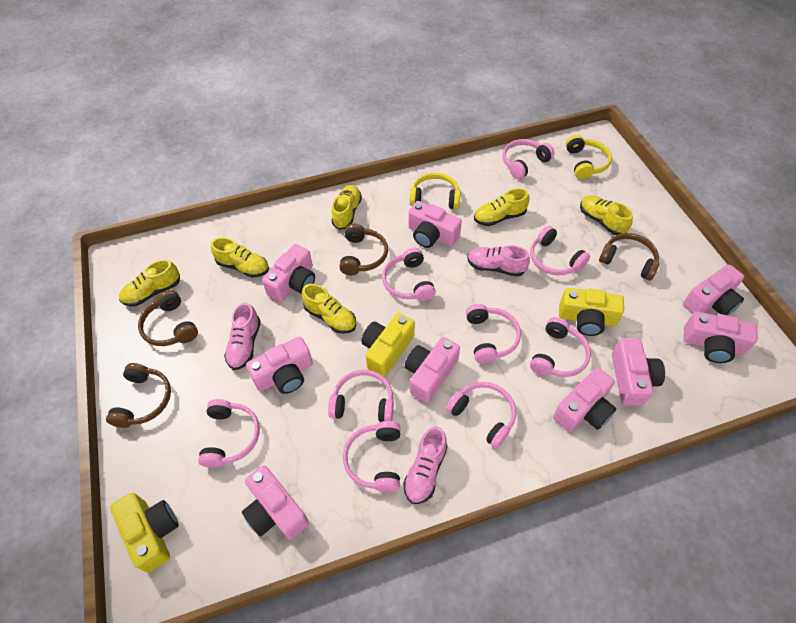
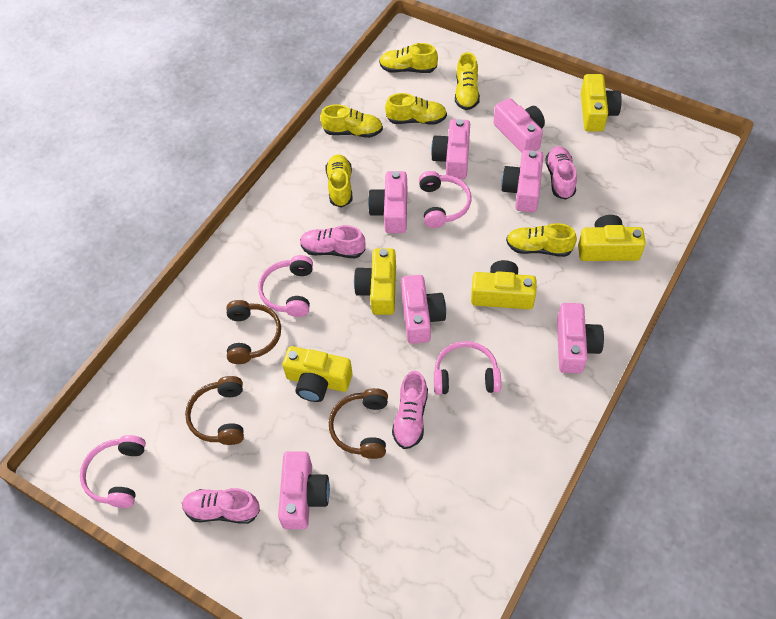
brown headphones: 4 -> 3
pink camera: 9 -> 7
pink headphones: 9 -> 4
pink shoe: 3 -> 4
yellow camera: 3 -> 5
yellow headphones: 2 -> 0

